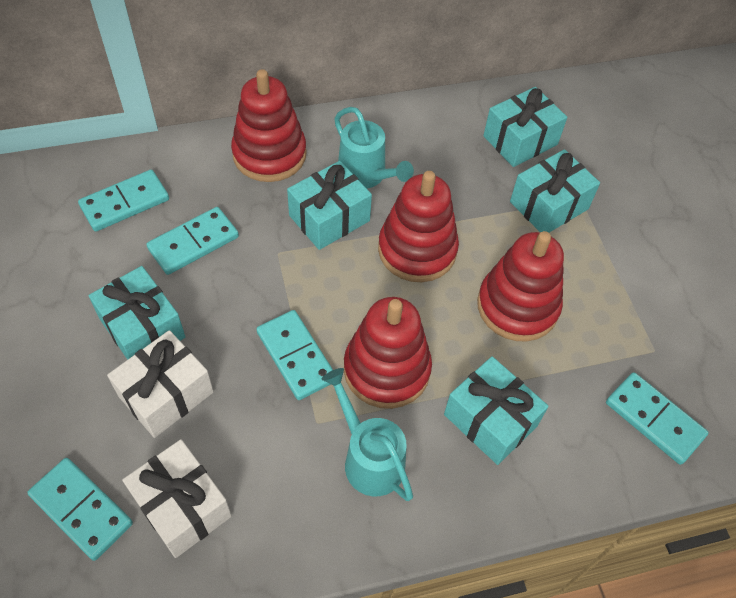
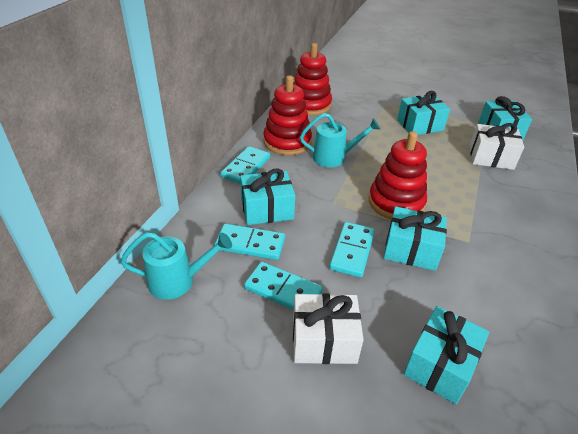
red stacking toy: 4 -> 3
turquoise domino: 5 -> 4

